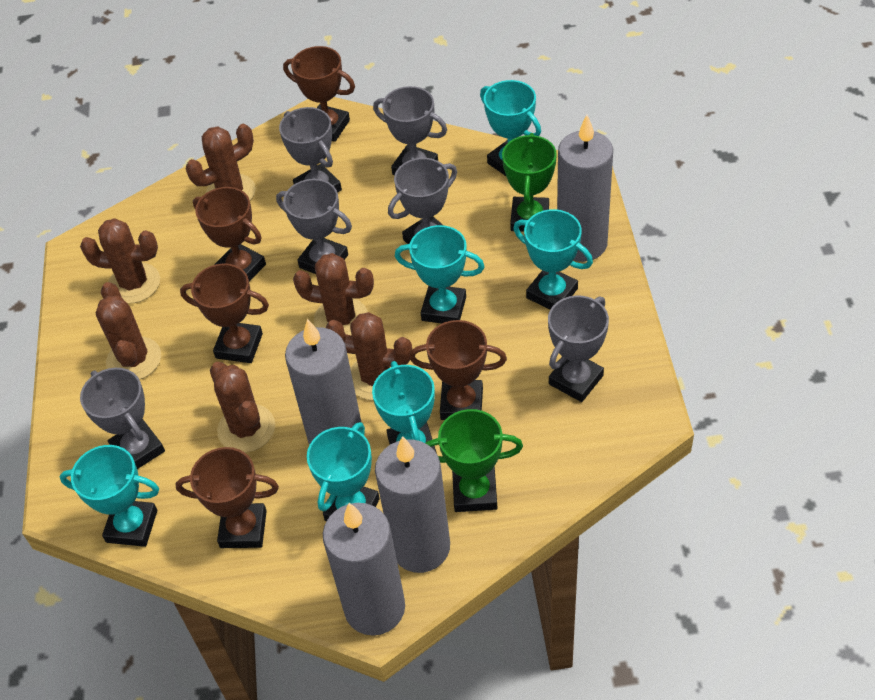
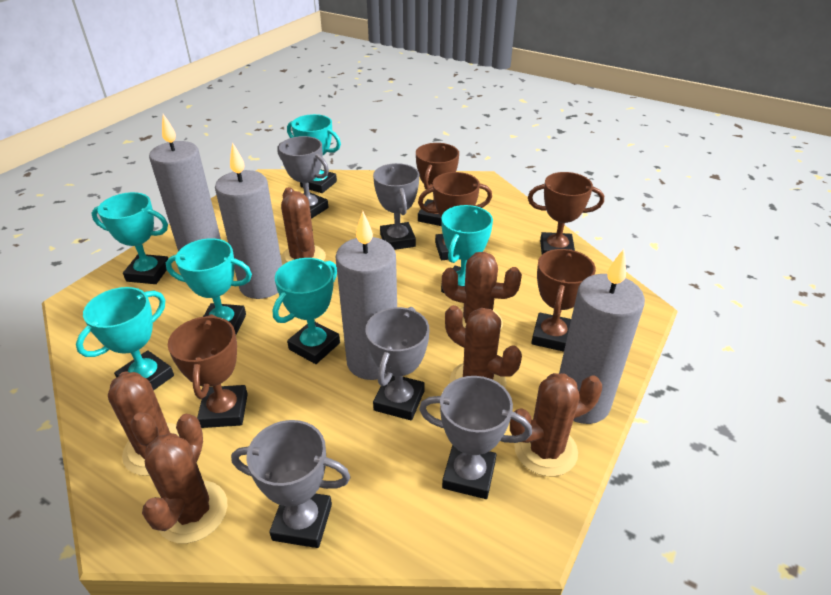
green trophy: 2 -> 0
grey trophy: 6 -> 5

